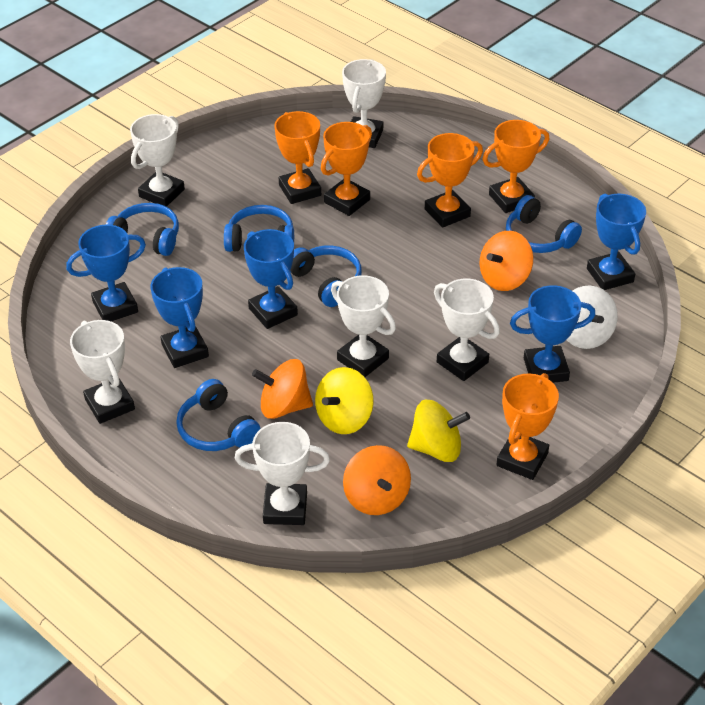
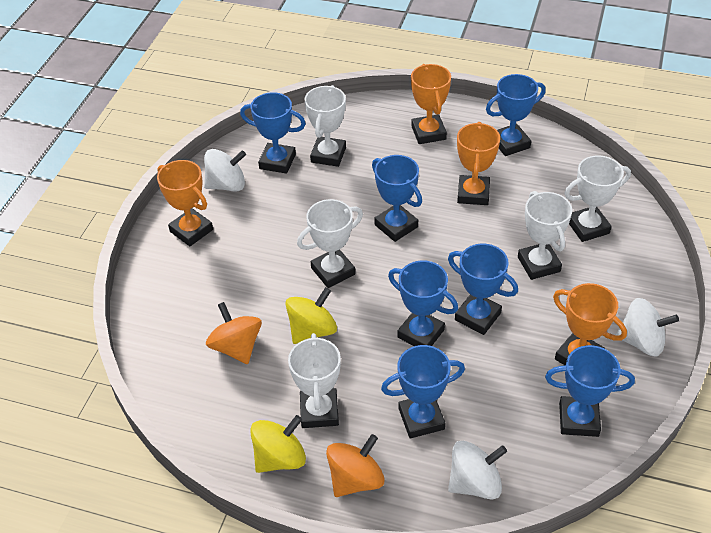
blue headphones: 5 -> 0
blue trophy: 5 -> 7
orange spinning top: 3 -> 2
orange trophy: 5 -> 4
white spinning top: 1 -> 3
white trophy: 6 -> 5

